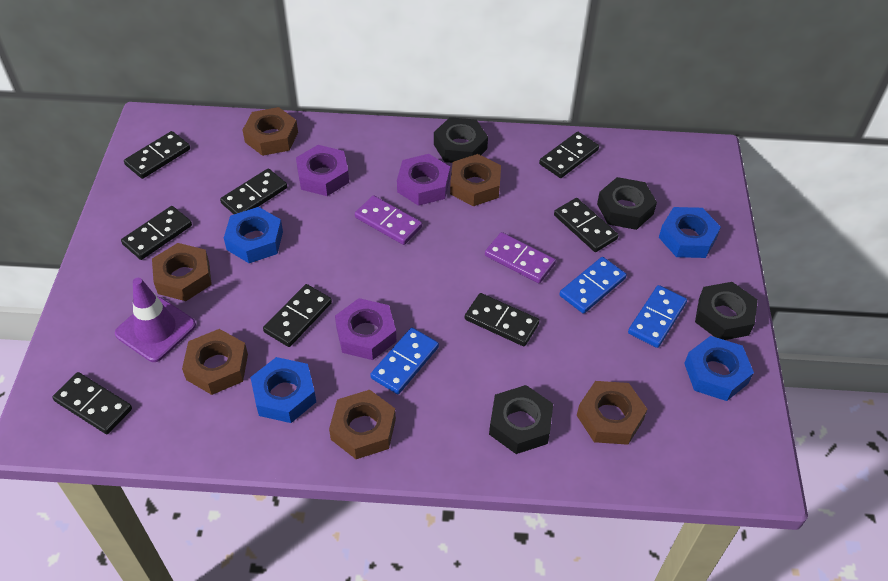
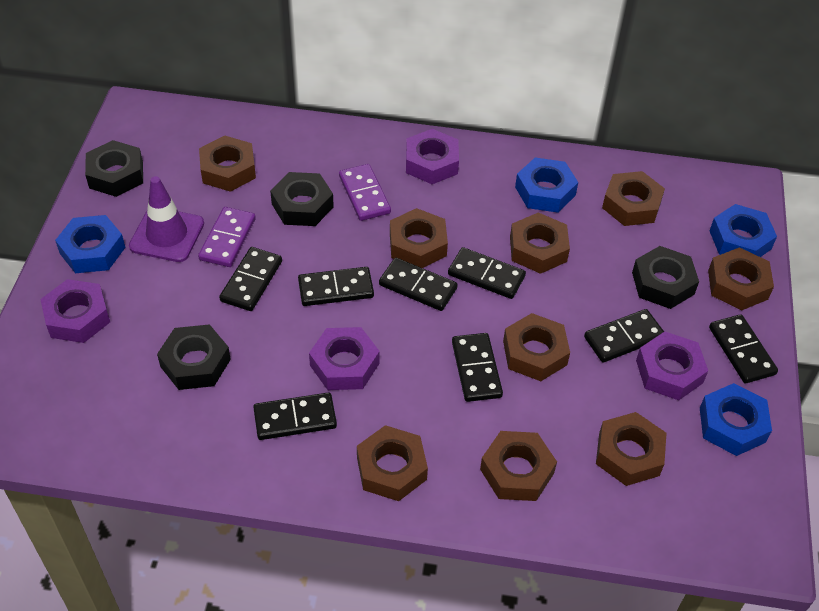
blue domino: 3 -> 0
brown nut: 6 -> 9
purple nut: 3 -> 4

